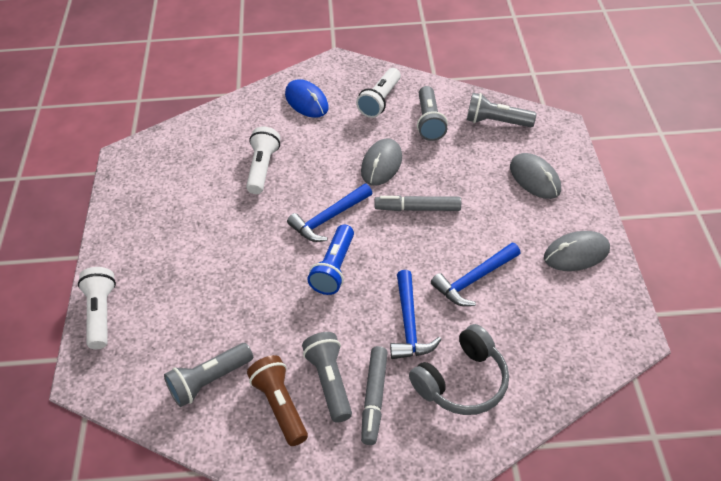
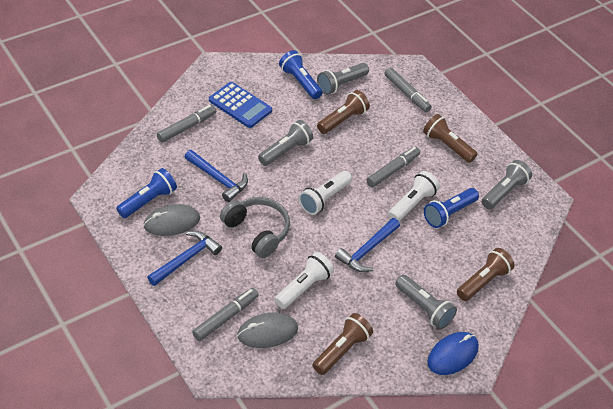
blue calculator: 0 -> 1
blue flashlight: 1 -> 3
brown flashlight: 1 -> 4
grey marker: 2 -> 4
grey mouse: 3 -> 2

